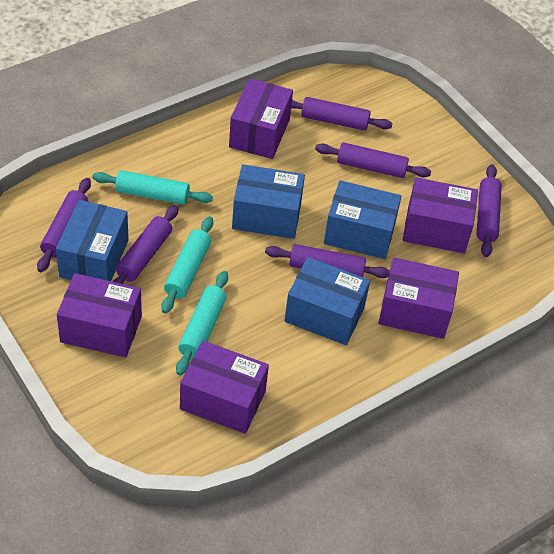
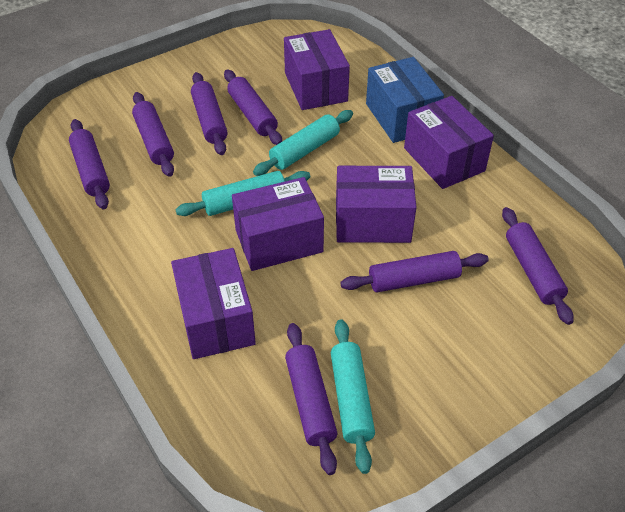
blue box: 4 -> 1
purple rolling pin: 6 -> 7

